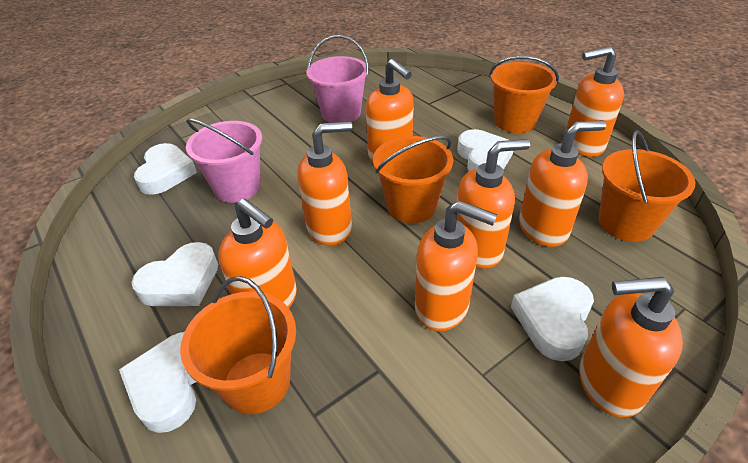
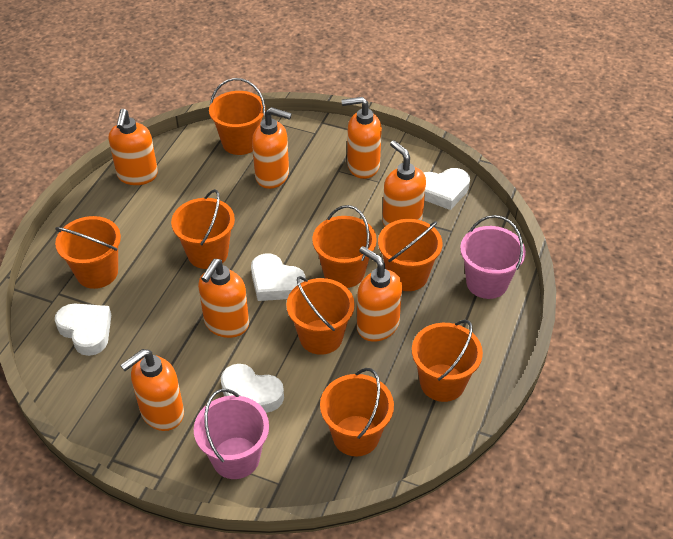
orange bucket: 4 -> 8
orange soap dispenser: 8 -> 7
white heart: 5 -> 4

